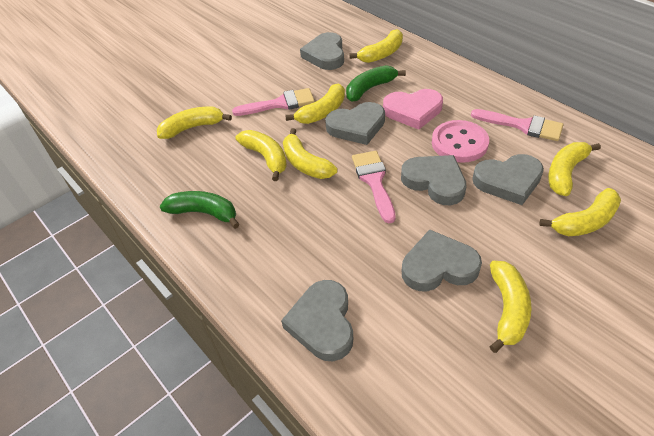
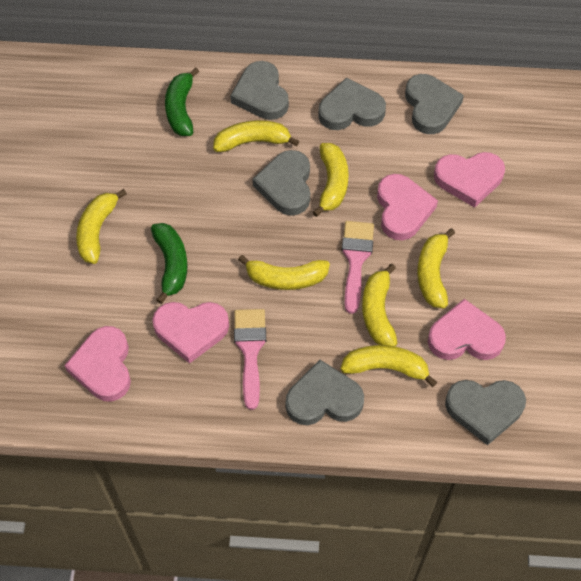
pink brush: 3 -> 2
pink button: 1 -> 0
pink heart: 1 -> 5
yellow banana: 8 -> 7

